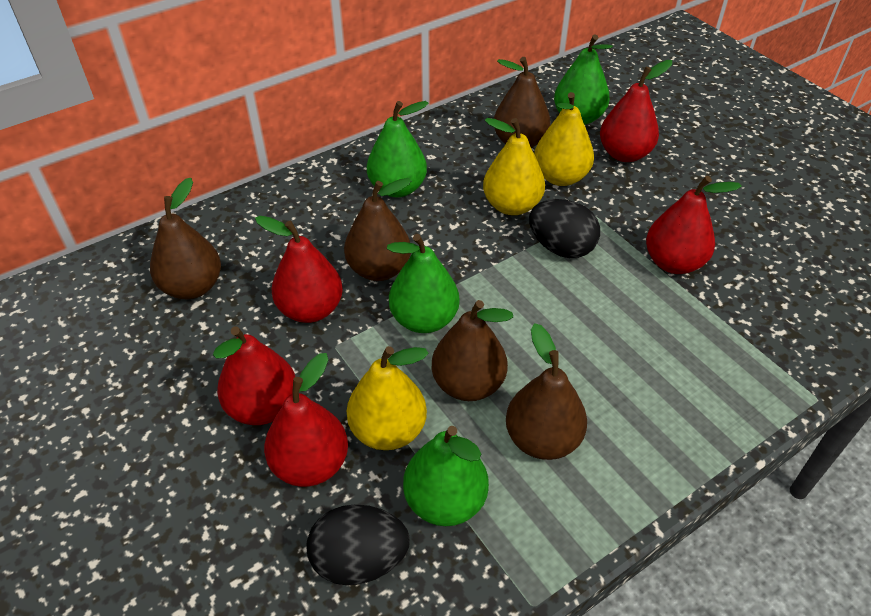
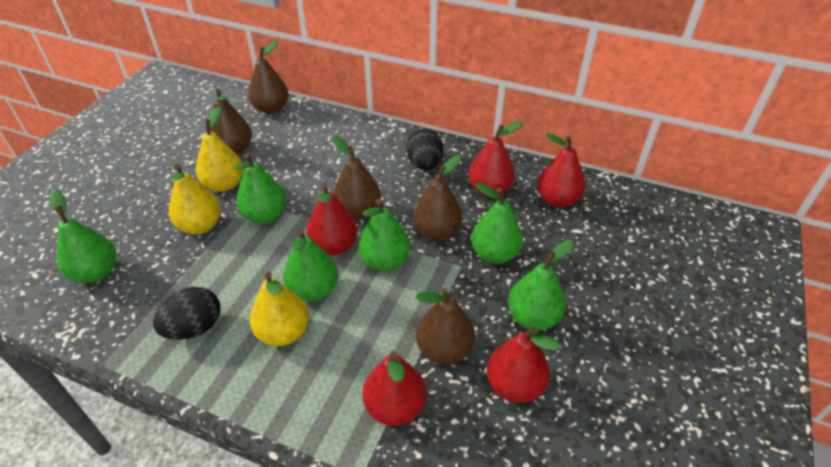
green pear: 4 -> 6

